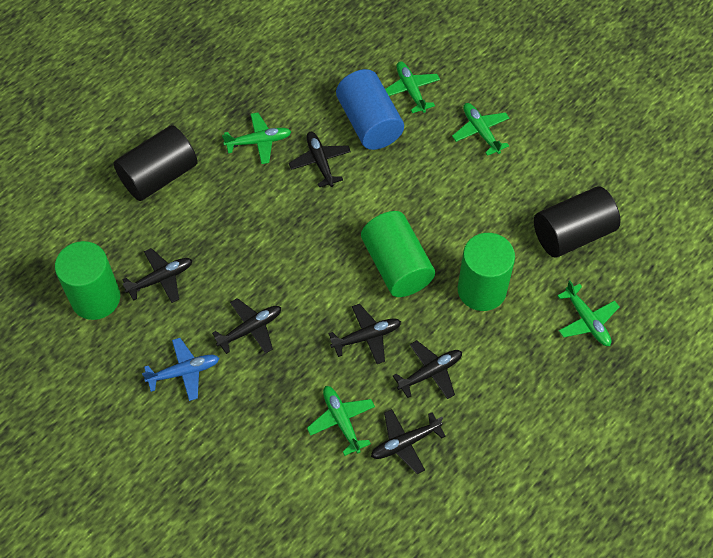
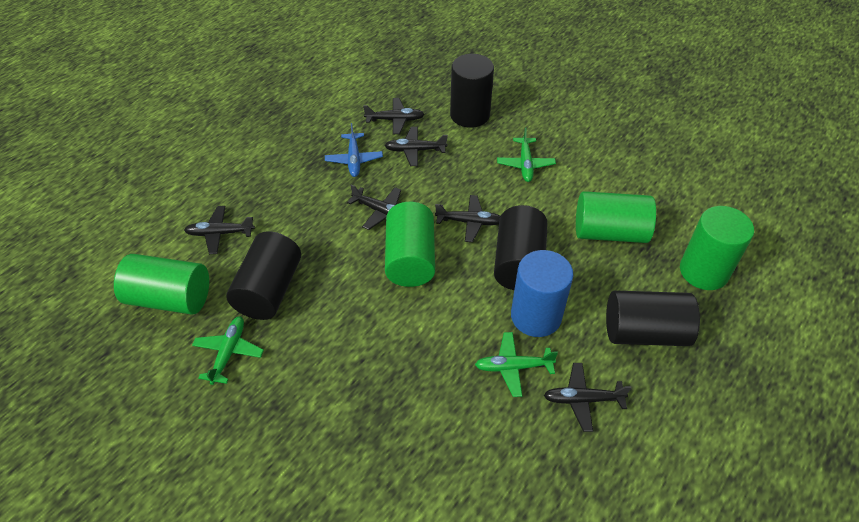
black cylinder: 2 -> 4
green cylinder: 3 -> 4
green plane: 5 -> 3

